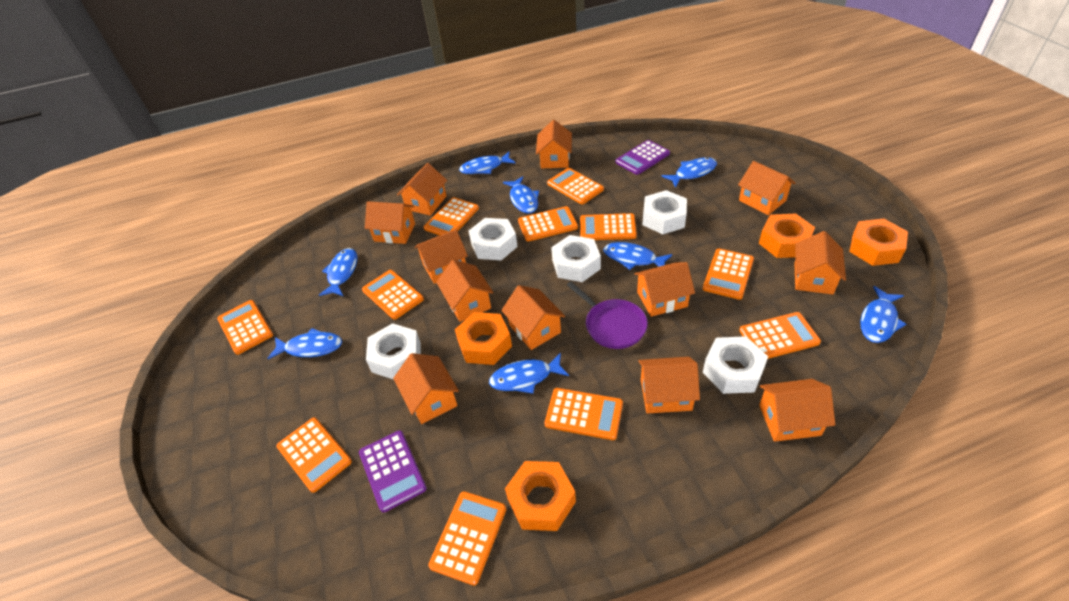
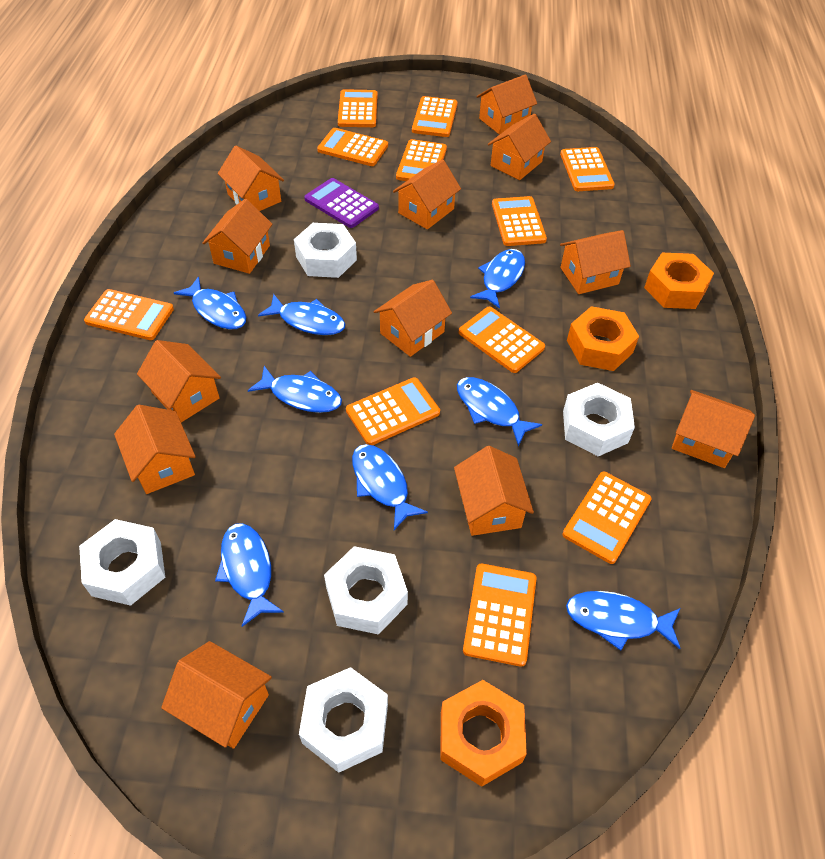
orange nut: 4 -> 3
purple calculator: 2 -> 1
purple pan: 1 -> 0

